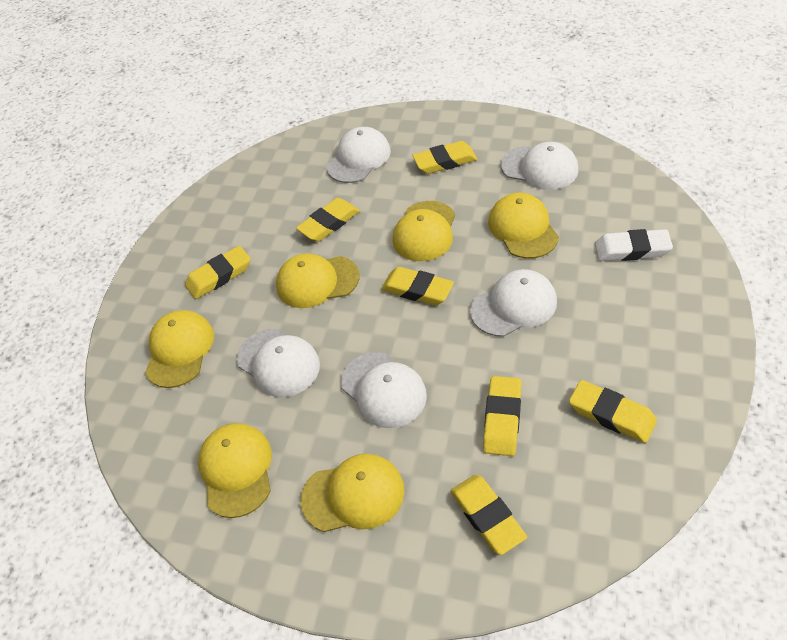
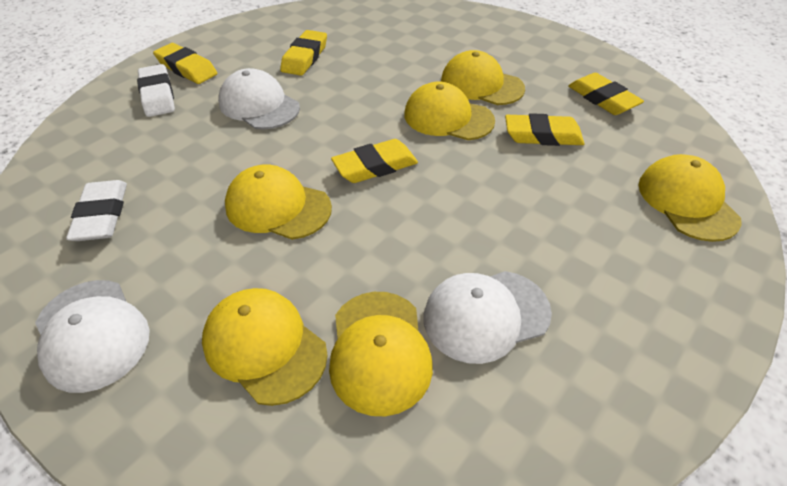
white cap: 5 -> 3
white eraser: 1 -> 2
yellow eraser: 7 -> 5

